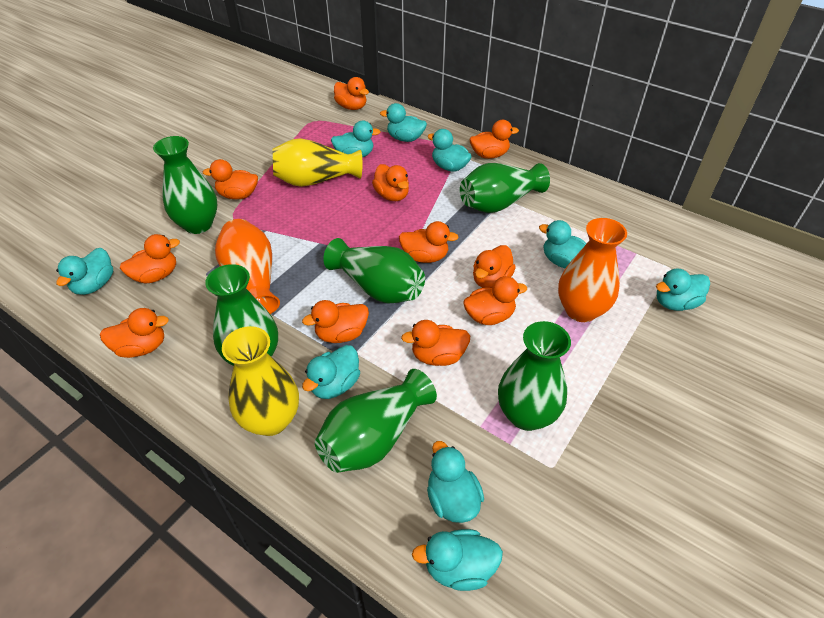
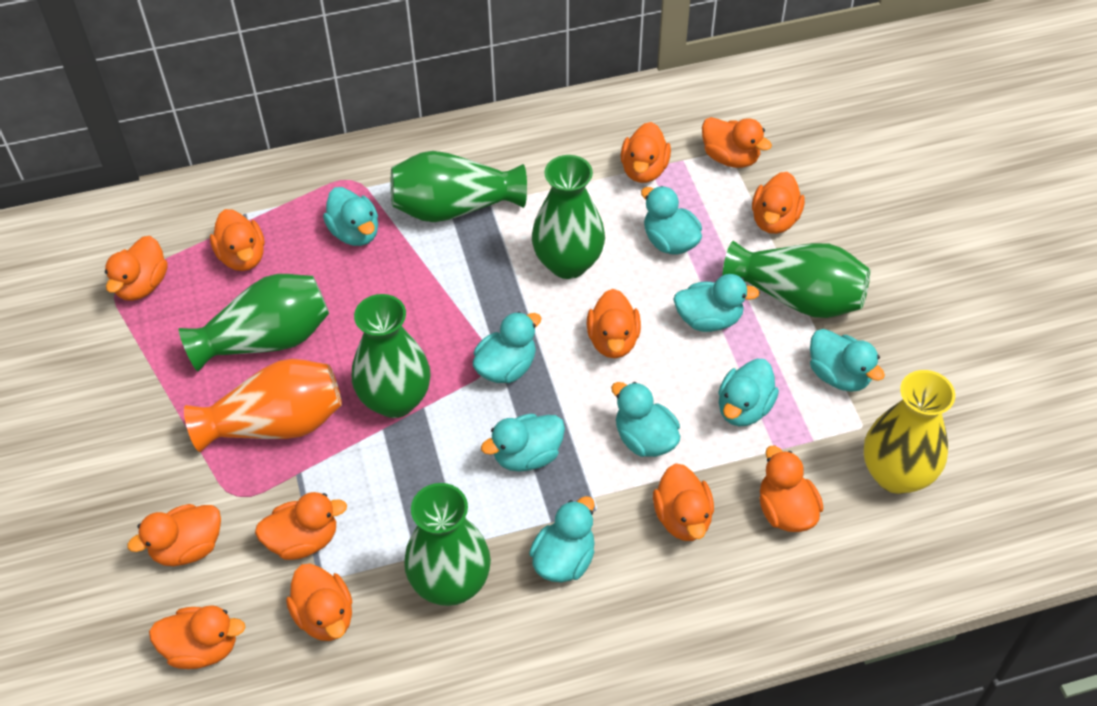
orange duck: 11 -> 12
orange vase: 2 -> 1
yellow vase: 2 -> 1

